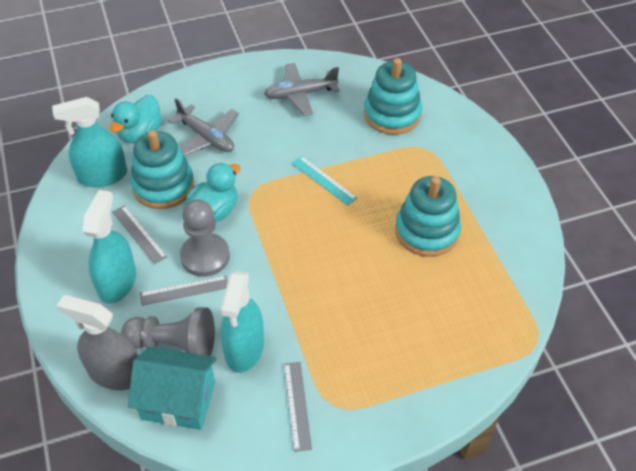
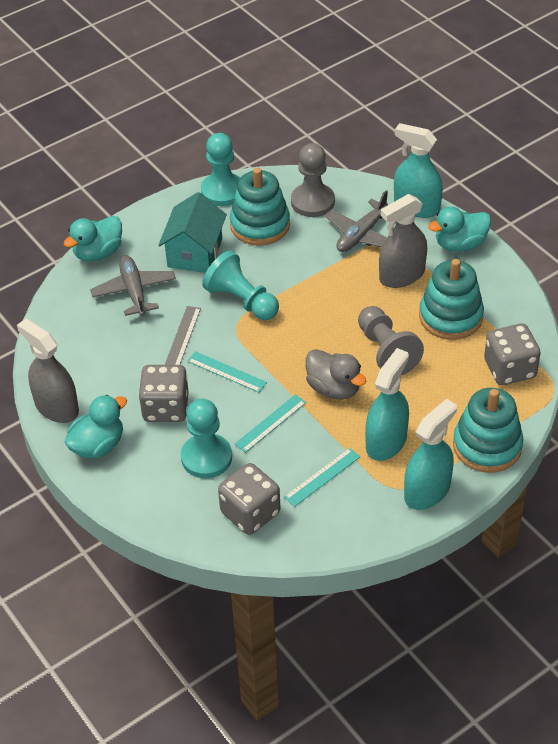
grey dice: 0 -> 3
grey duck: 0 -> 1
grey ruler: 3 -> 1
grey spray bottle: 1 -> 2
turquoise duck: 2 -> 3
turquoise pawn: 0 -> 3
turquoise ruler: 1 -> 3

